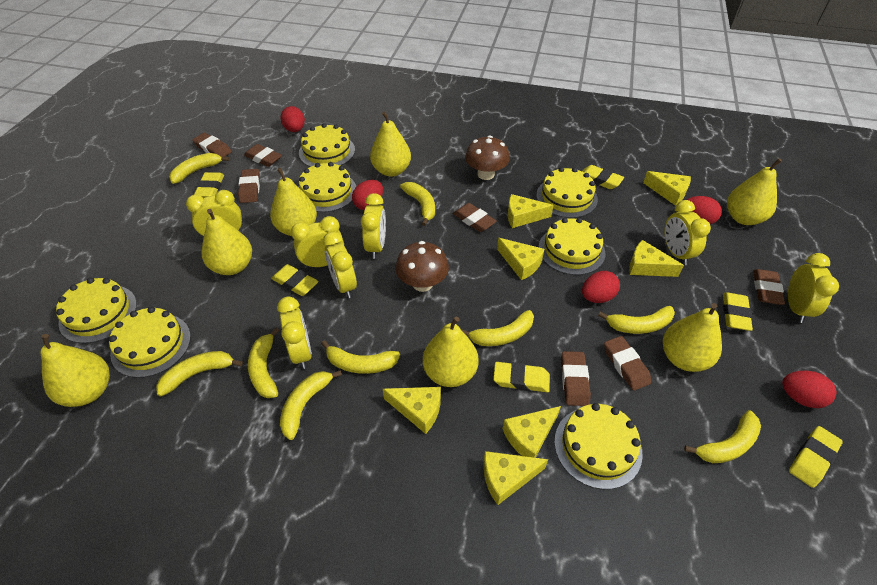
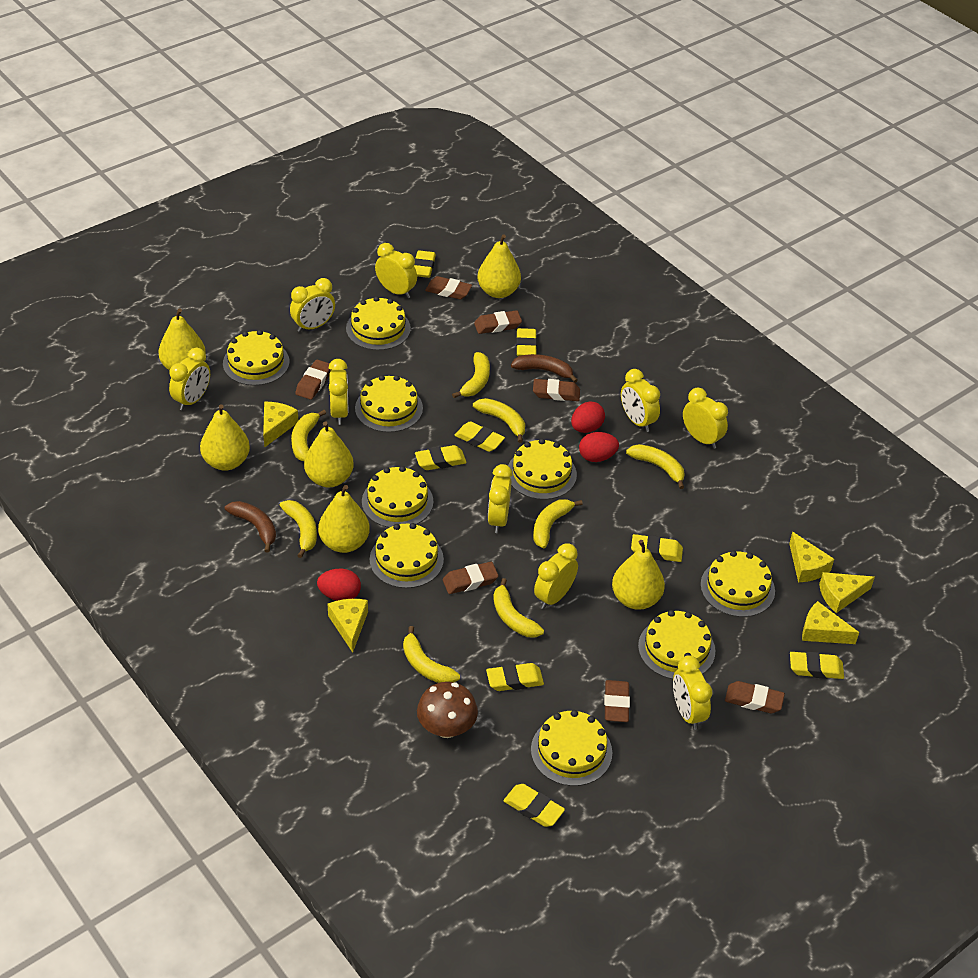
brown banana: 0 -> 2
brown mushroom: 2 -> 1
red egg: 5 -> 3
yellow banana: 9 -> 8
yellow cake: 7 -> 9
yellow cheese: 7 -> 5
yellow clock: 7 -> 9
yellow eraser: 6 -> 8
yellow pear: 7 -> 6

